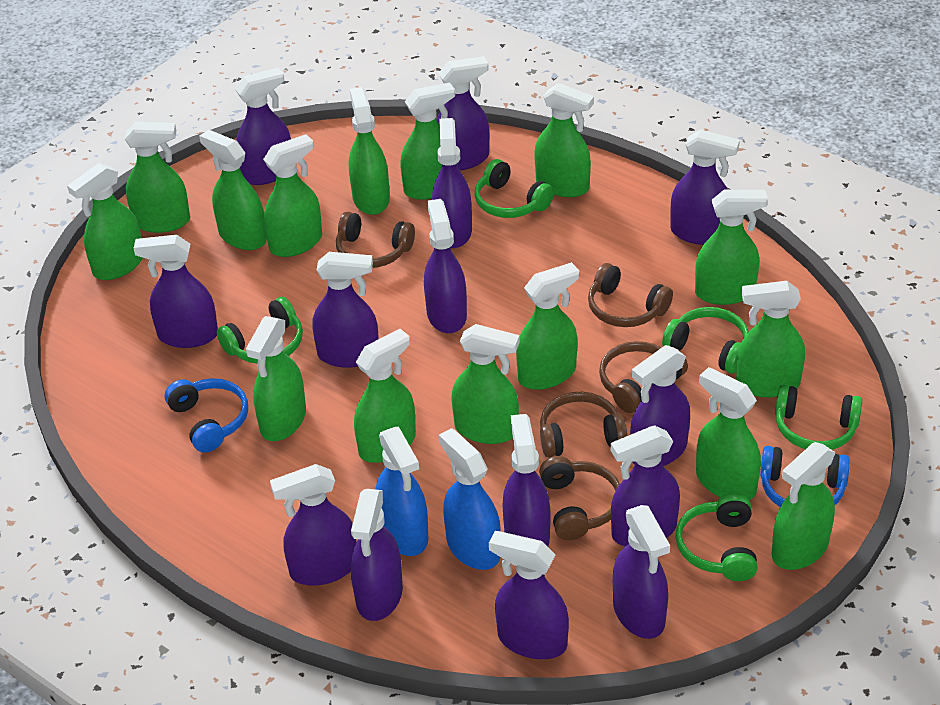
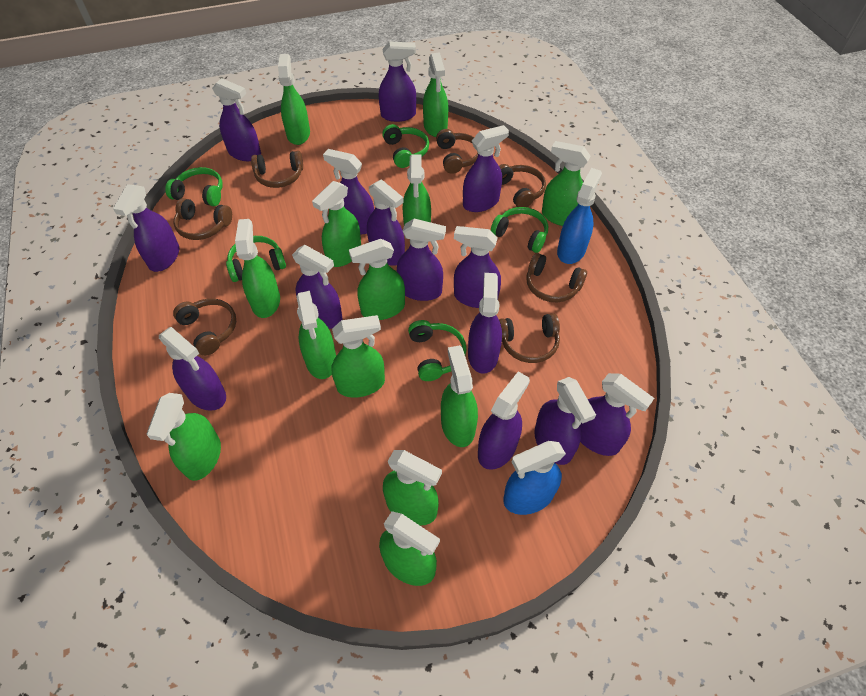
blue headphones: 2 -> 0
brown headphones: 5 -> 7
green spray bottle: 15 -> 13

